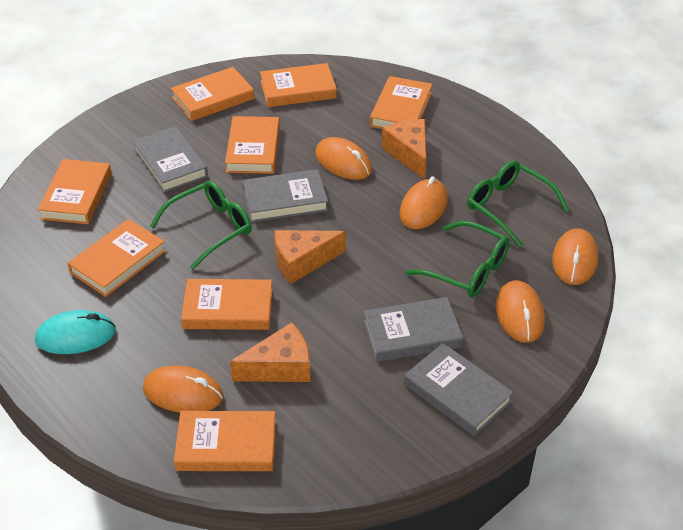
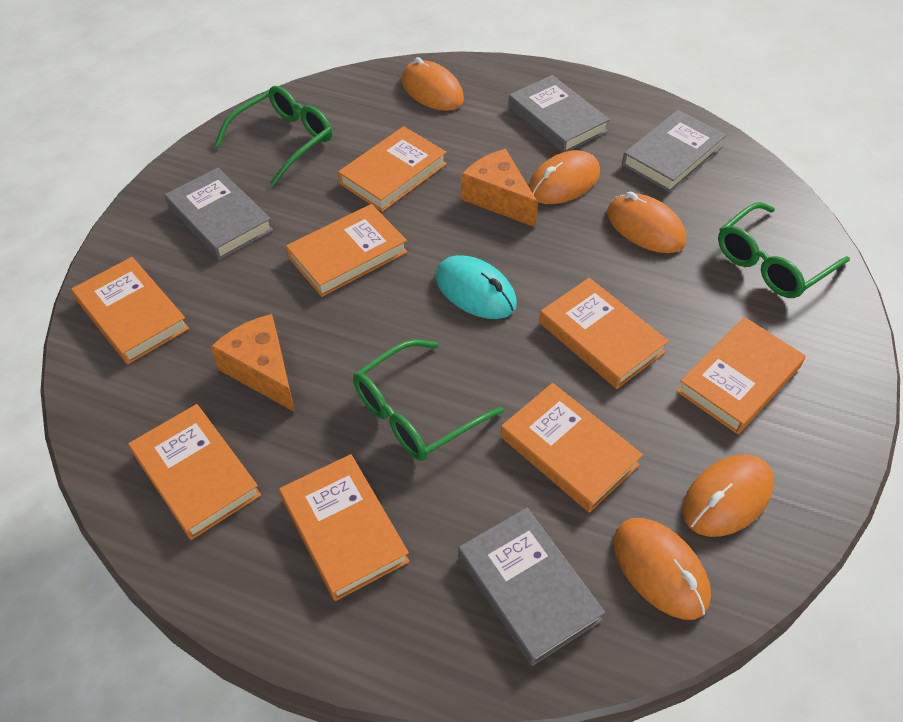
orange cheese: 3 -> 2

